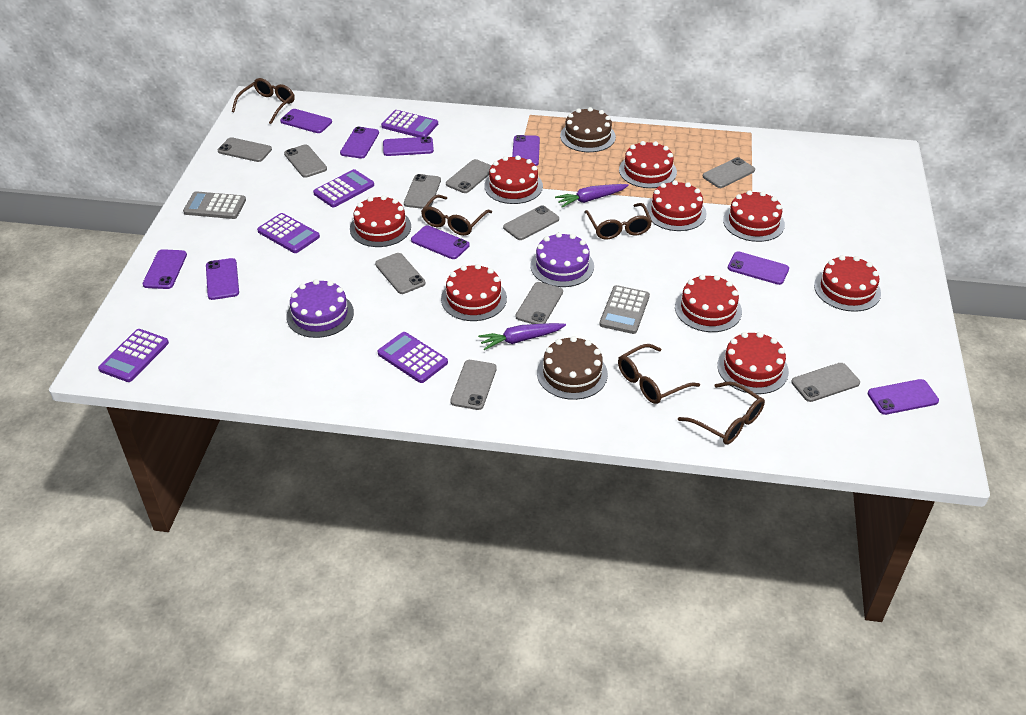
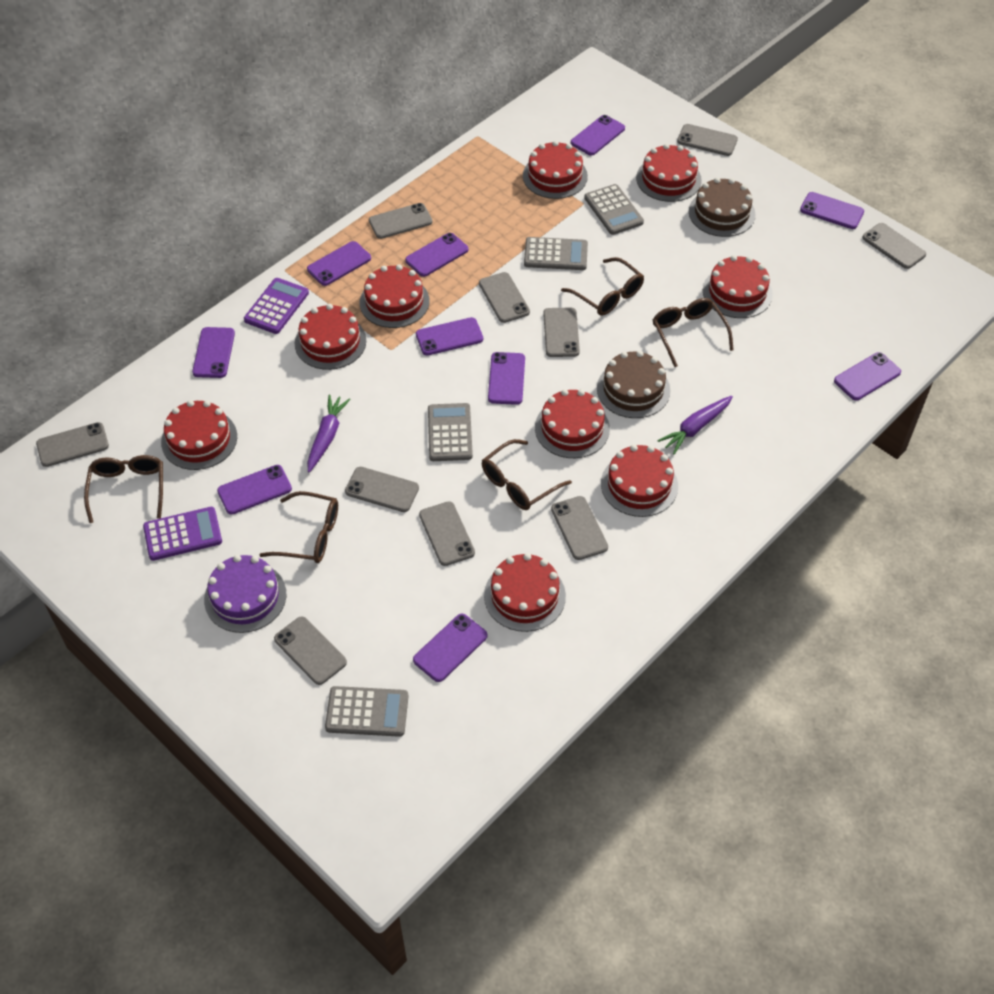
grey calculator: 2 -> 4
purple cake: 2 -> 1
purple calculator: 5 -> 2
purple phone: 9 -> 10

